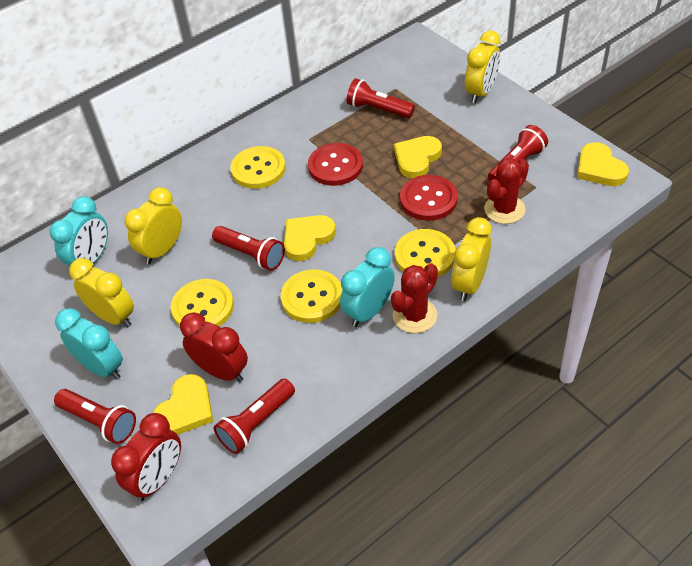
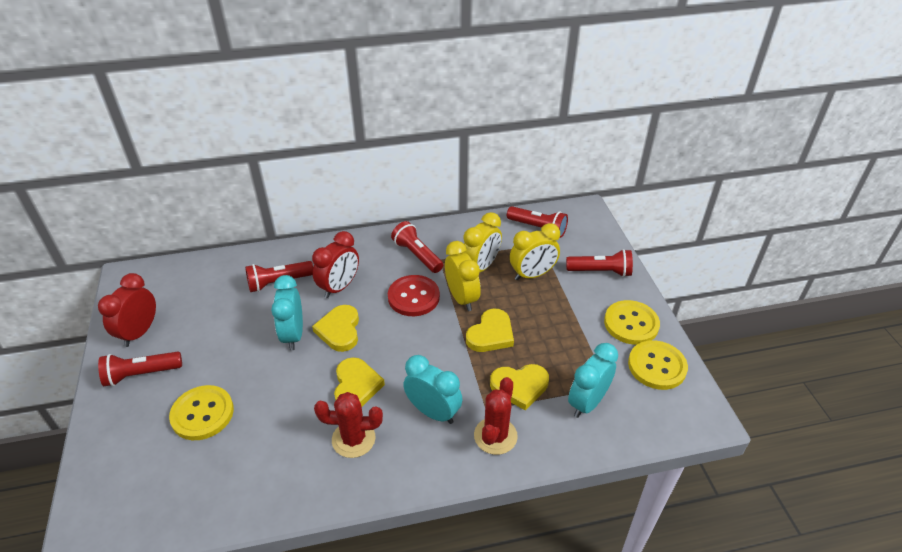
red button: 2 -> 1
yellow button: 4 -> 3
yellow clock: 4 -> 3

